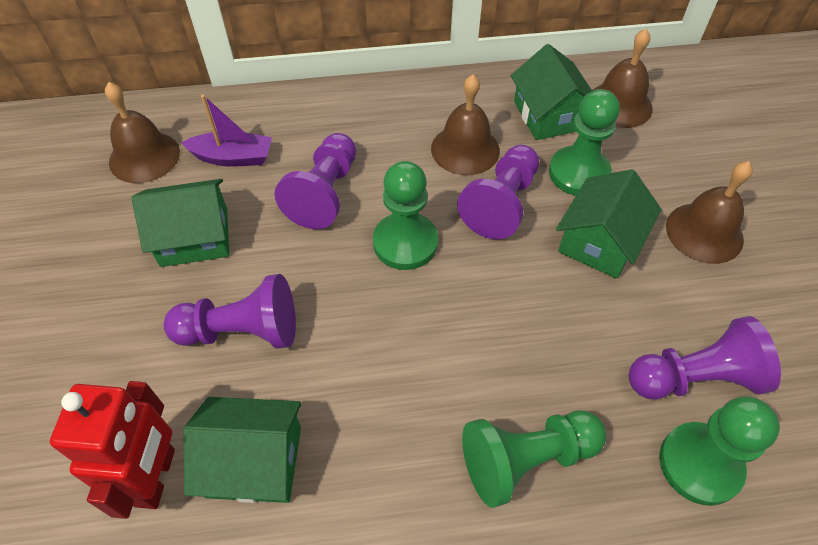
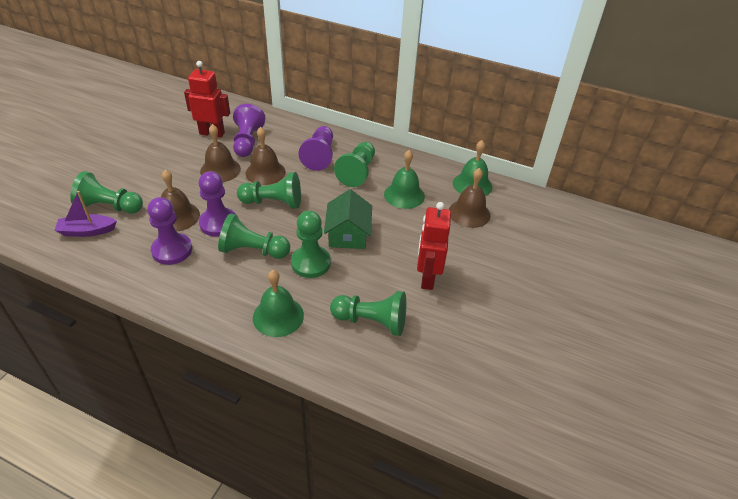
green bell: 0 -> 3
green house: 4 -> 1
green pawn: 4 -> 6
red robot: 1 -> 2

